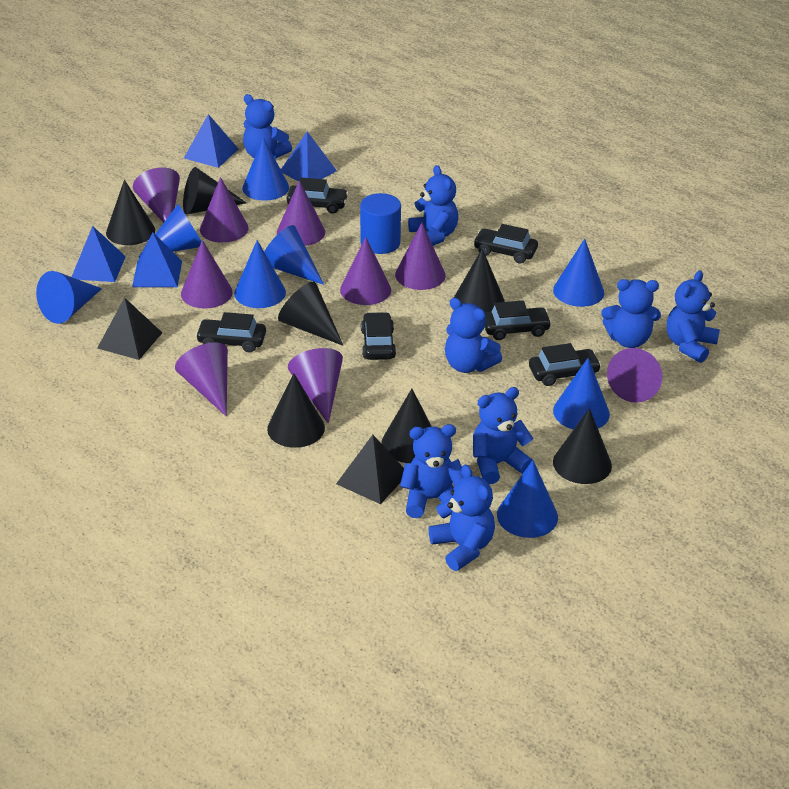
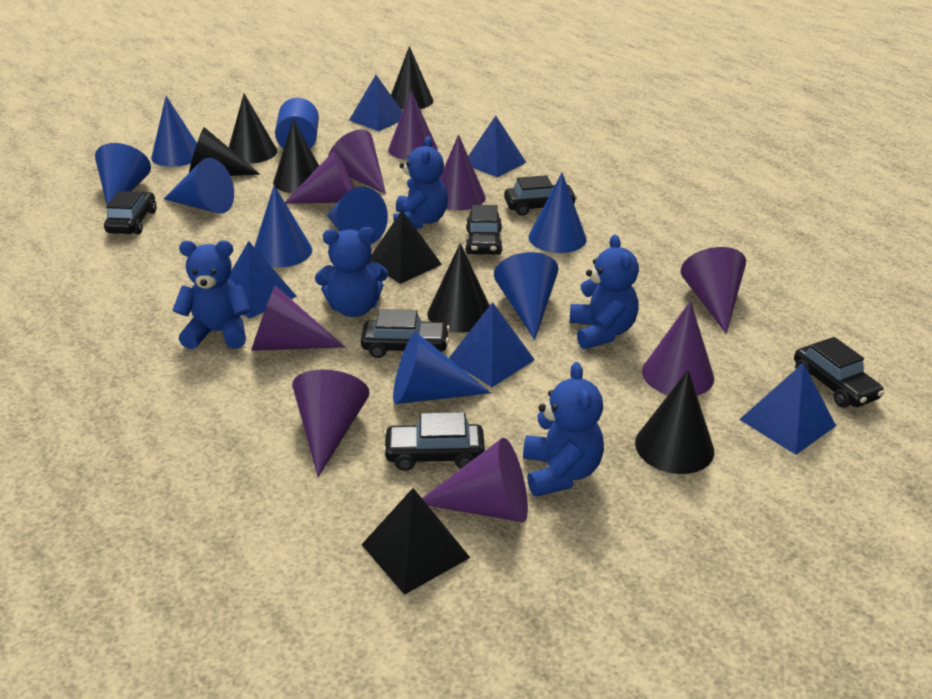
black cone: 7 -> 6
blue pyramid: 4 -> 5
blue teddy bear: 8 -> 5

